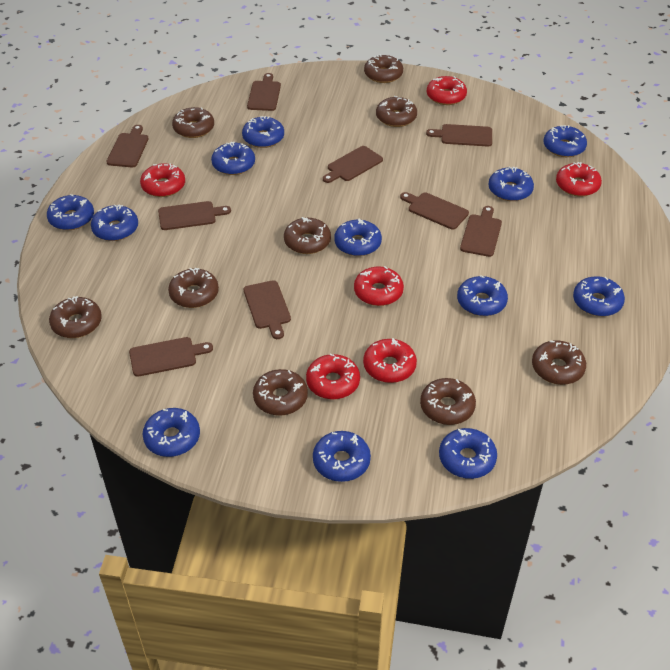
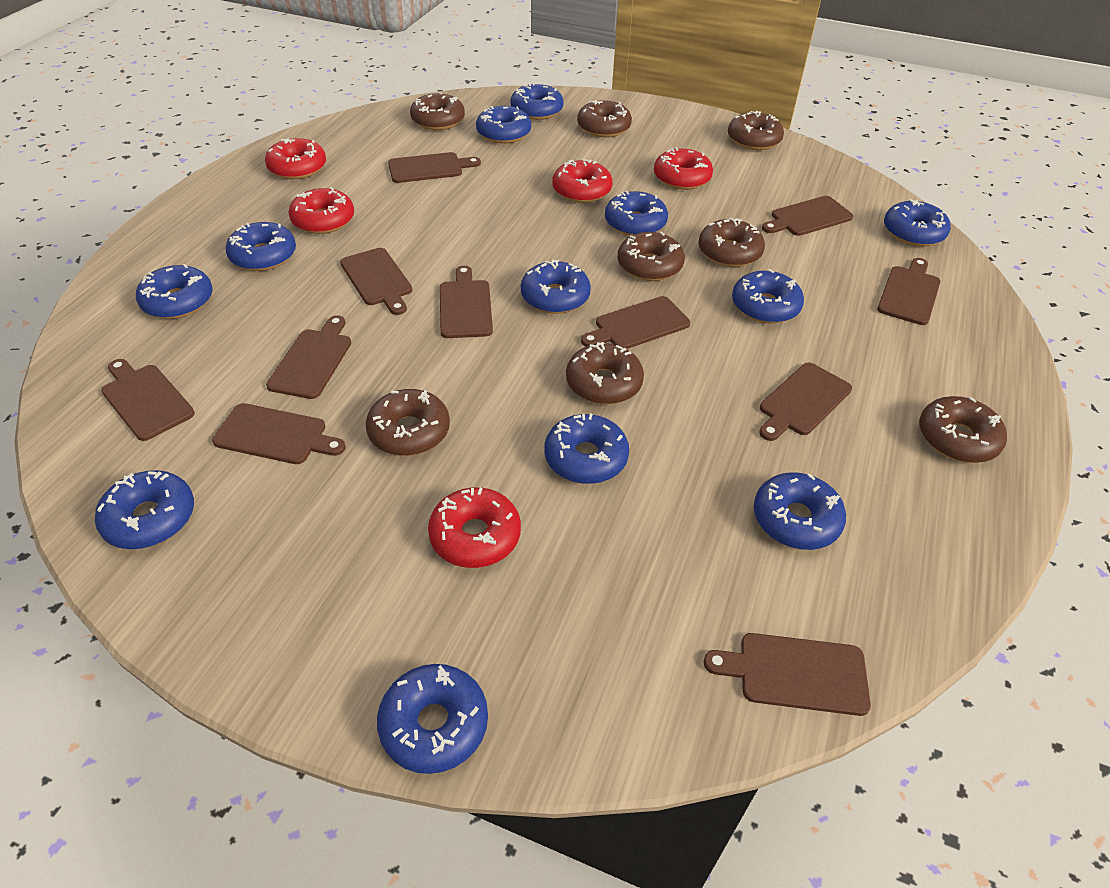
brown cutting board: 9 -> 11
brown donut: 9 -> 8
red donut: 6 -> 5

